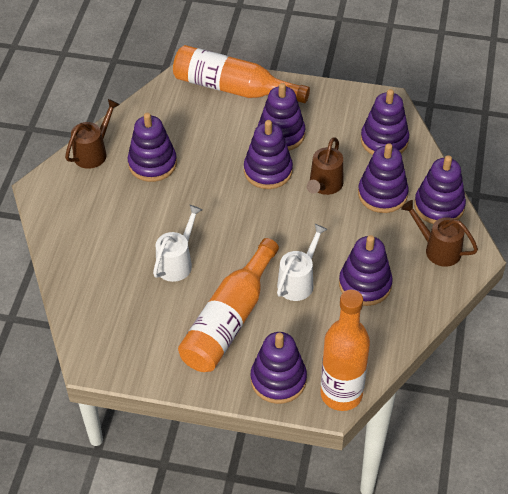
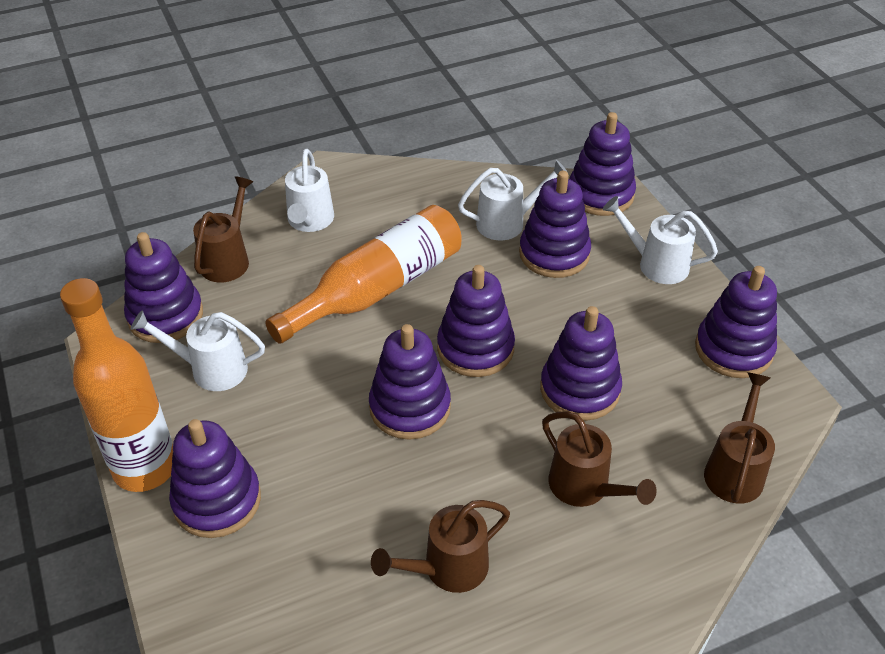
brown watering can: 3 -> 4
orange bottle: 3 -> 2
white watering can: 2 -> 4

